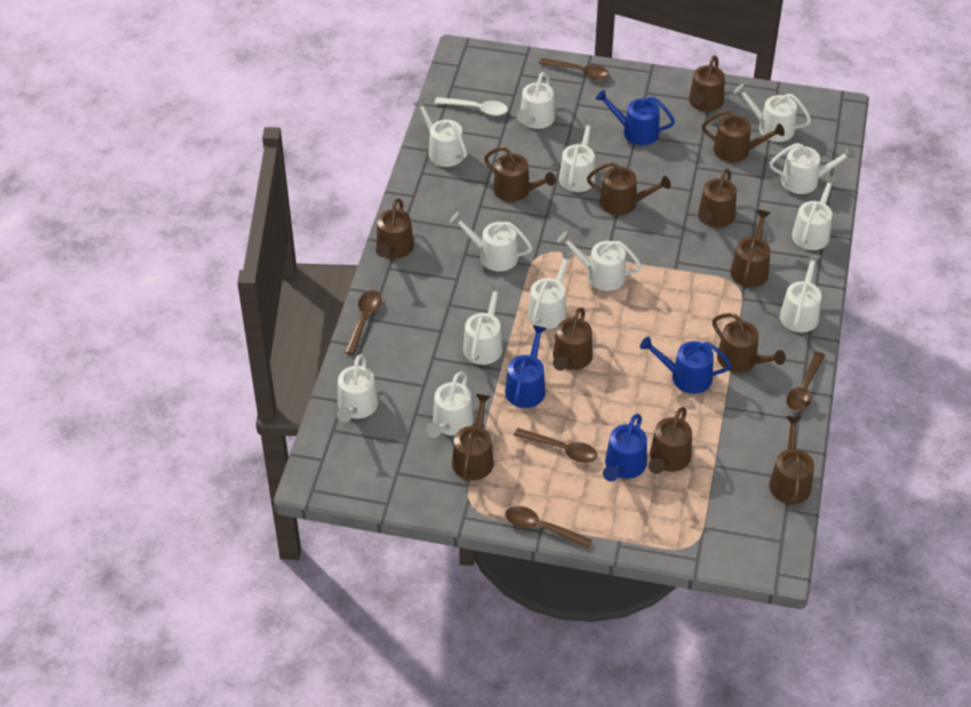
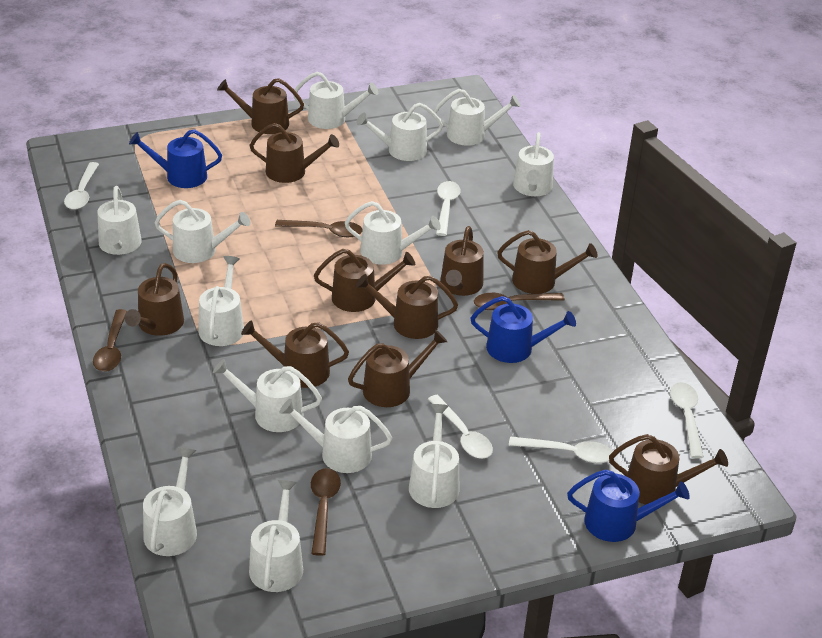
blue watering can: 4 -> 3
brown spoon: 5 -> 4
brown watering can: 12 -> 10
white spoon: 1 -> 5

